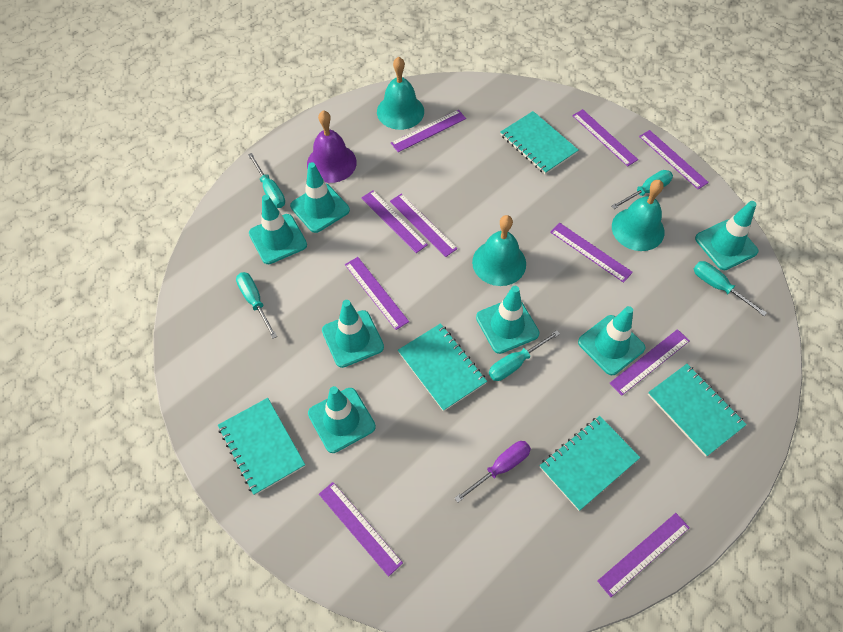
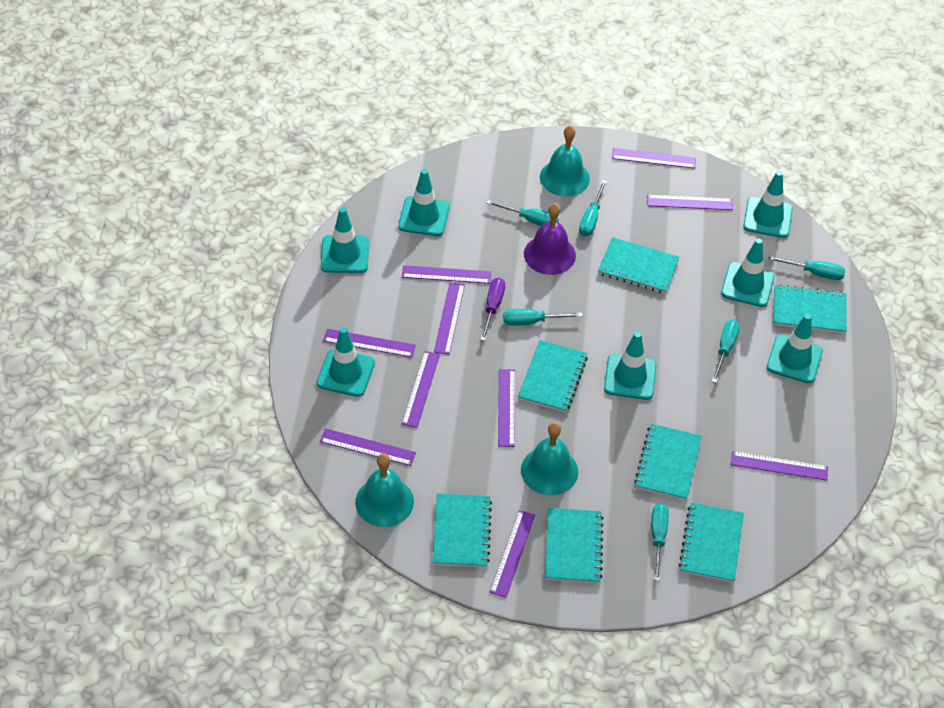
turquoise notebook: 5 -> 7
turquoise screwdriver: 5 -> 6

